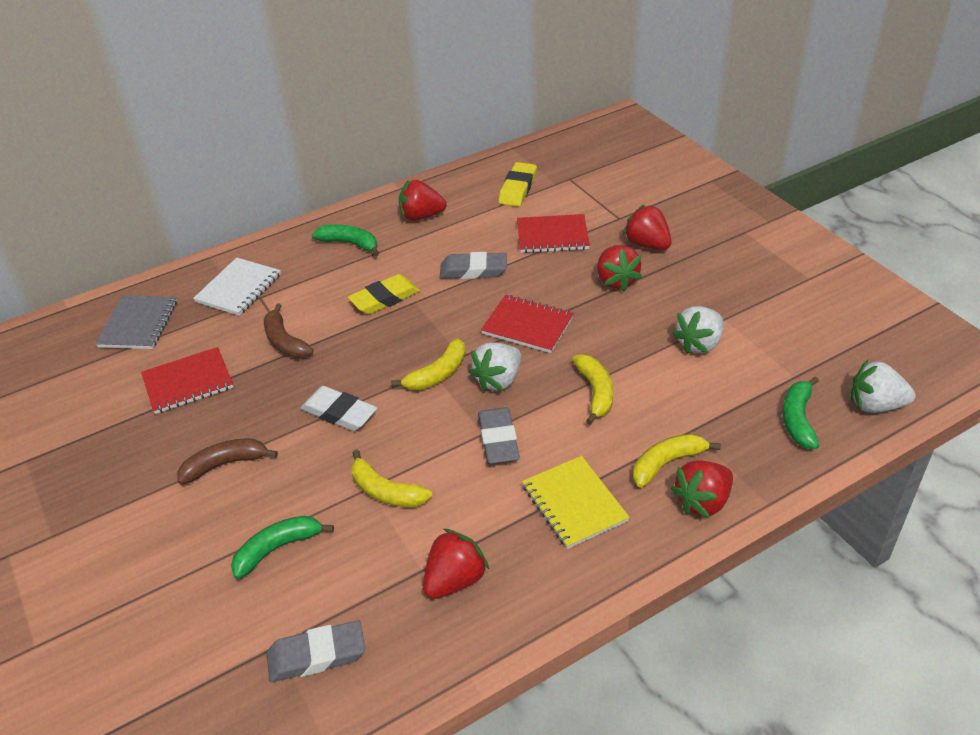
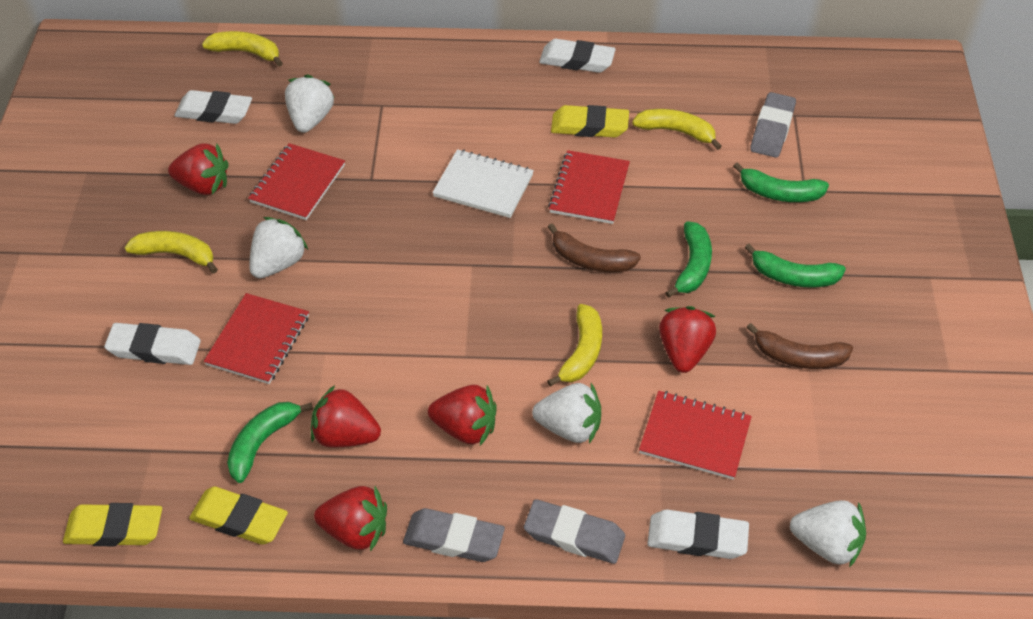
green banana: 3 -> 4
grey notebook: 1 -> 0
red notebook: 3 -> 4
white eraser: 1 -> 4
white strawberry: 3 -> 4
yellow eraser: 2 -> 3
yellow notebook: 1 -> 0

